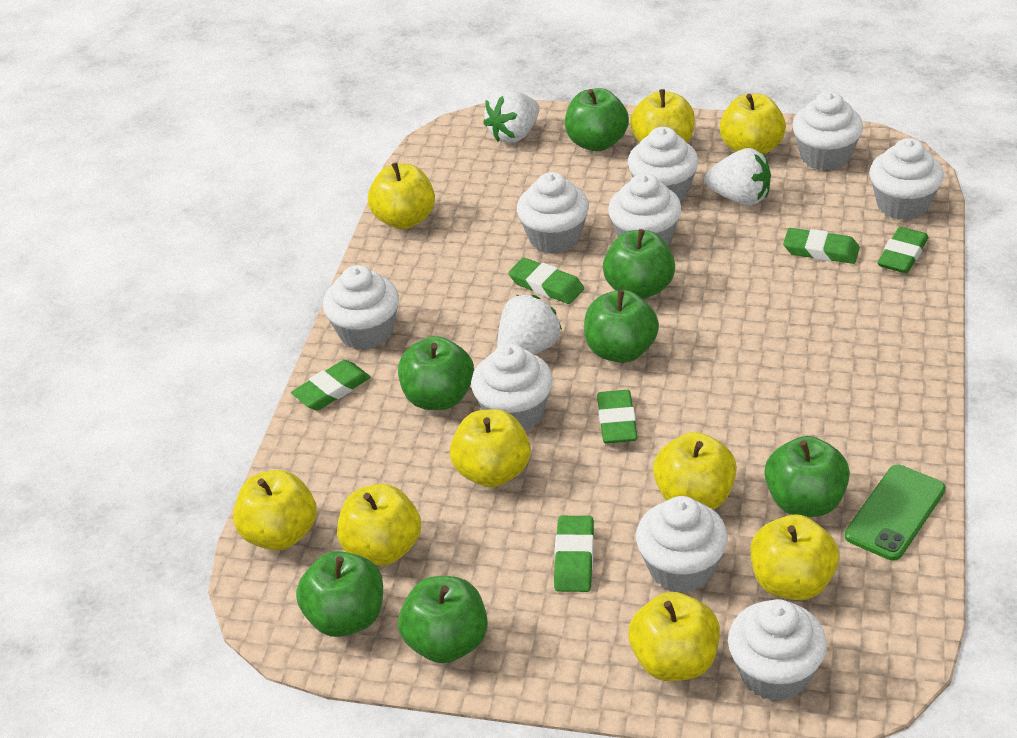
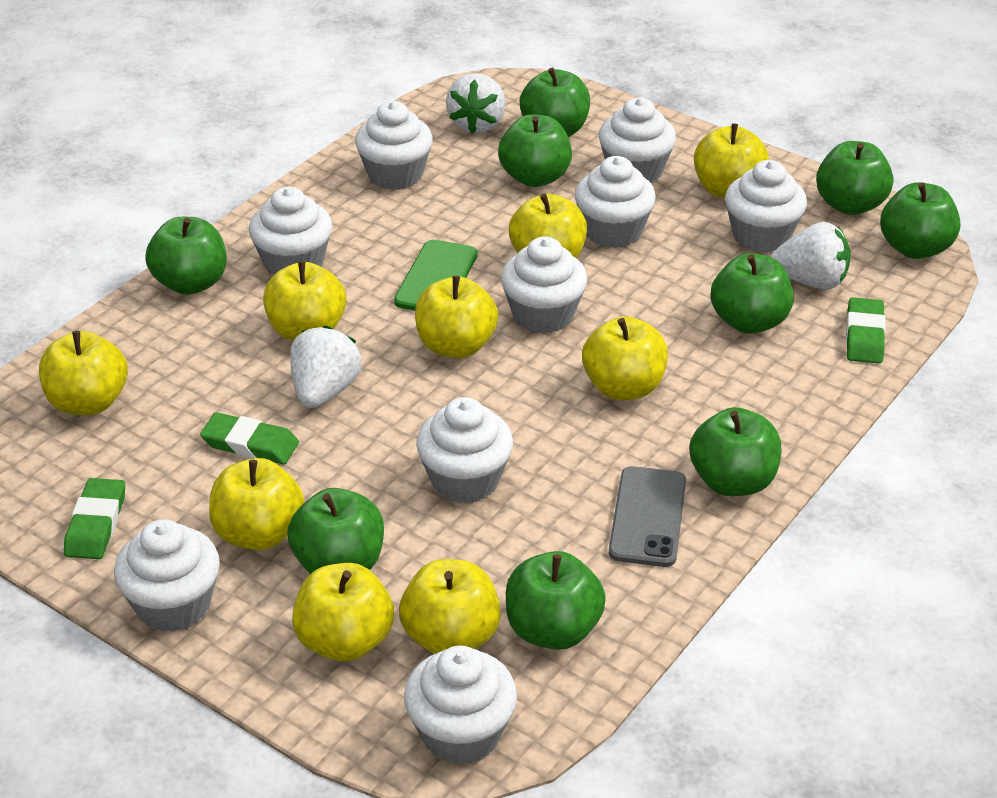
green apple: 7 -> 9
green eraser: 6 -> 3
grey phone: 0 -> 1

